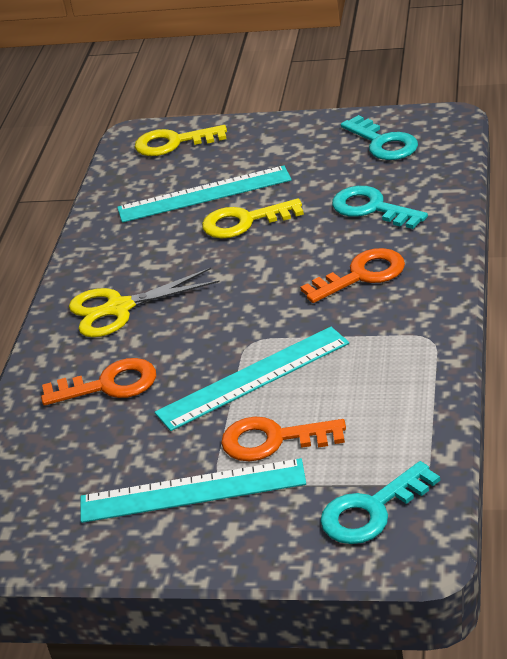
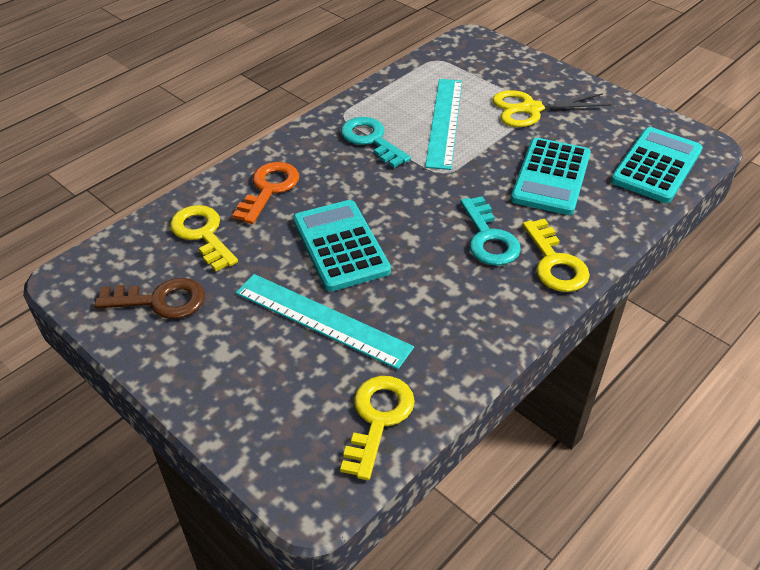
brown key: 0 -> 1
orange key: 3 -> 1
turquoise calculator: 0 -> 3
turquoise key: 3 -> 2
turquoise ruler: 3 -> 2
yellow key: 2 -> 3

